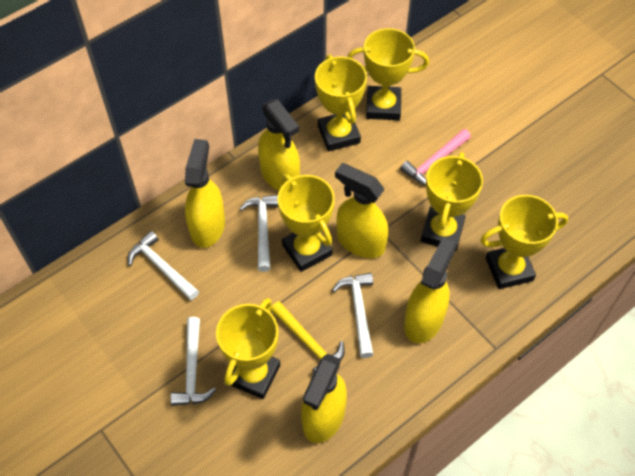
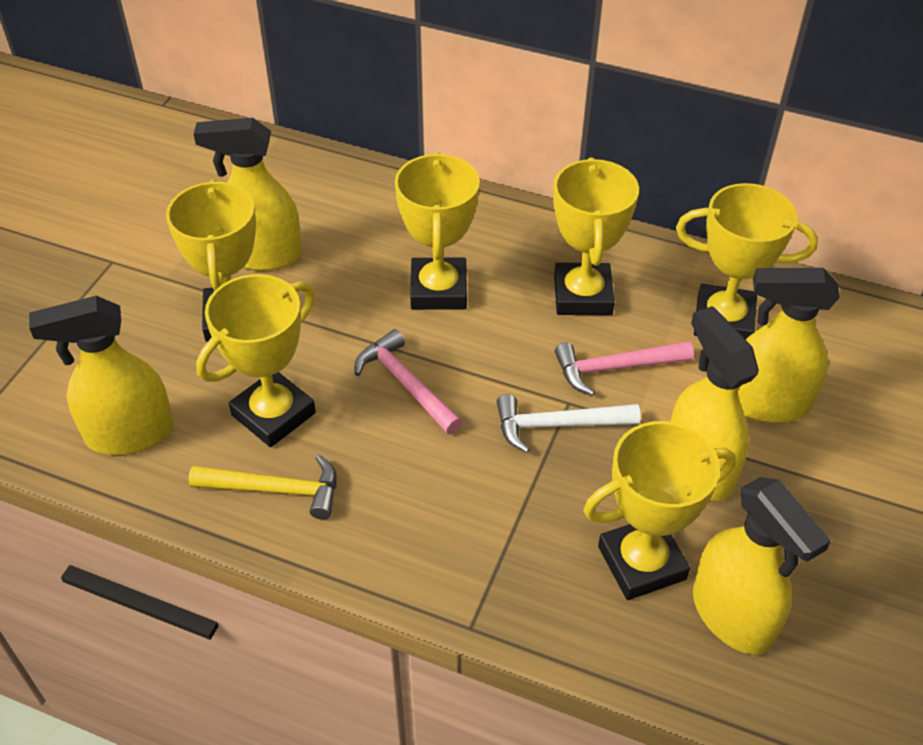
pink hammer: 1 -> 2
white hammer: 4 -> 1

